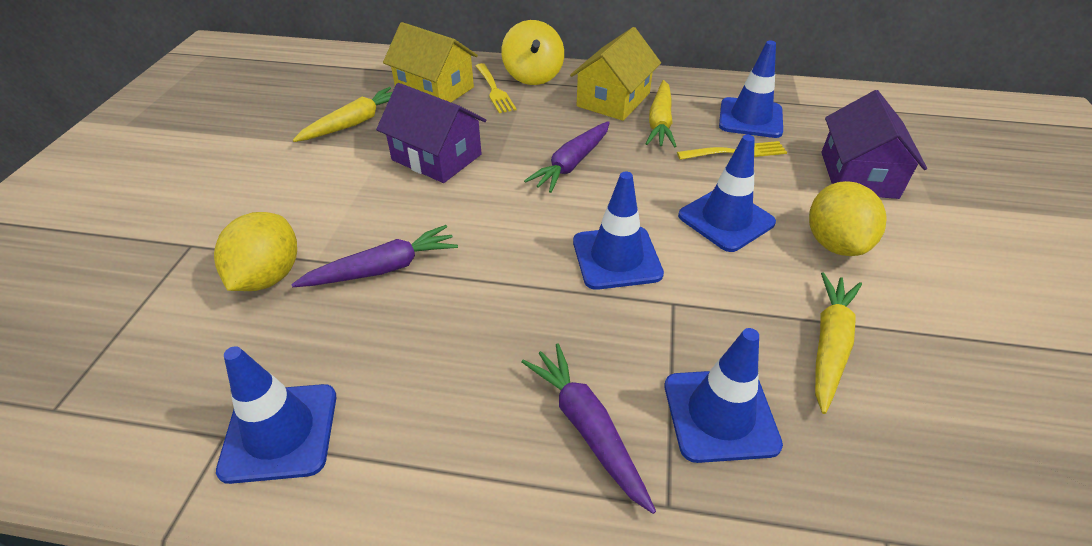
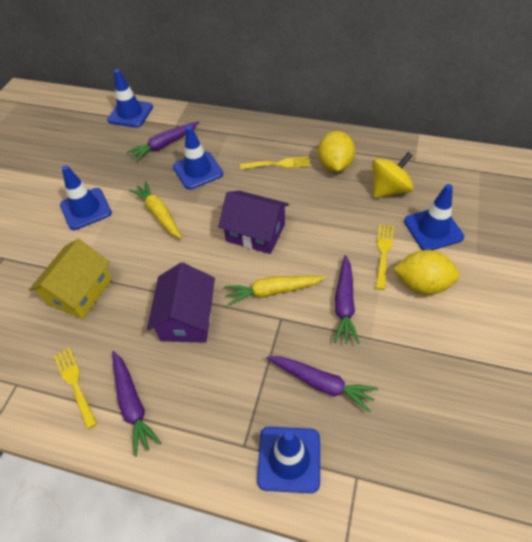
purple carrot: 3 -> 4
yellow carrot: 3 -> 2
yellow fork: 2 -> 3
yellow house: 2 -> 1

